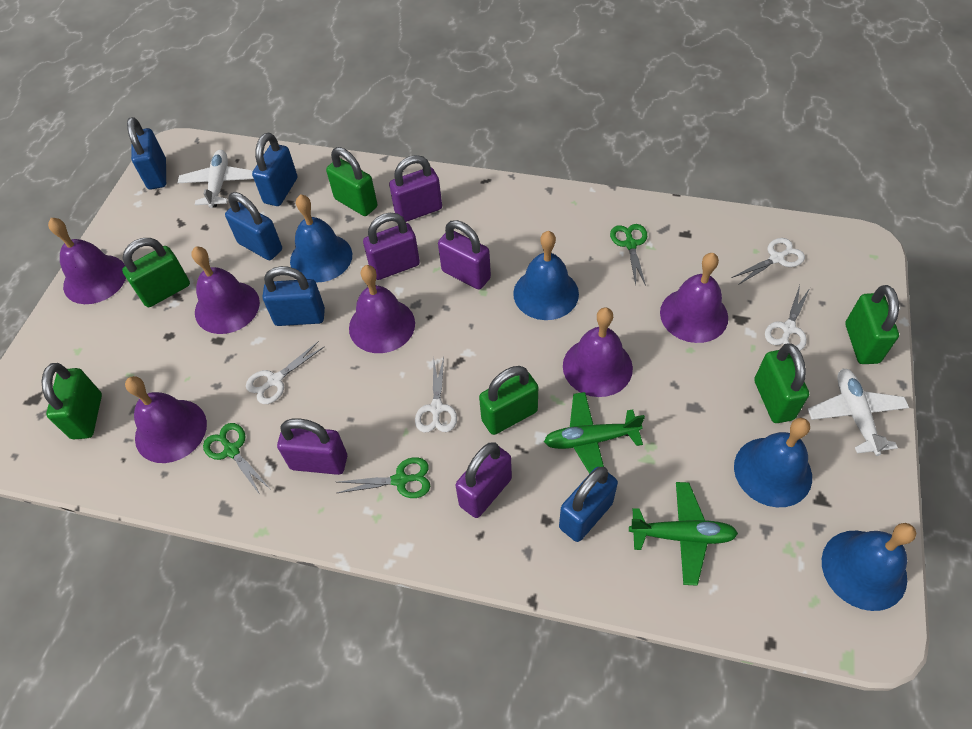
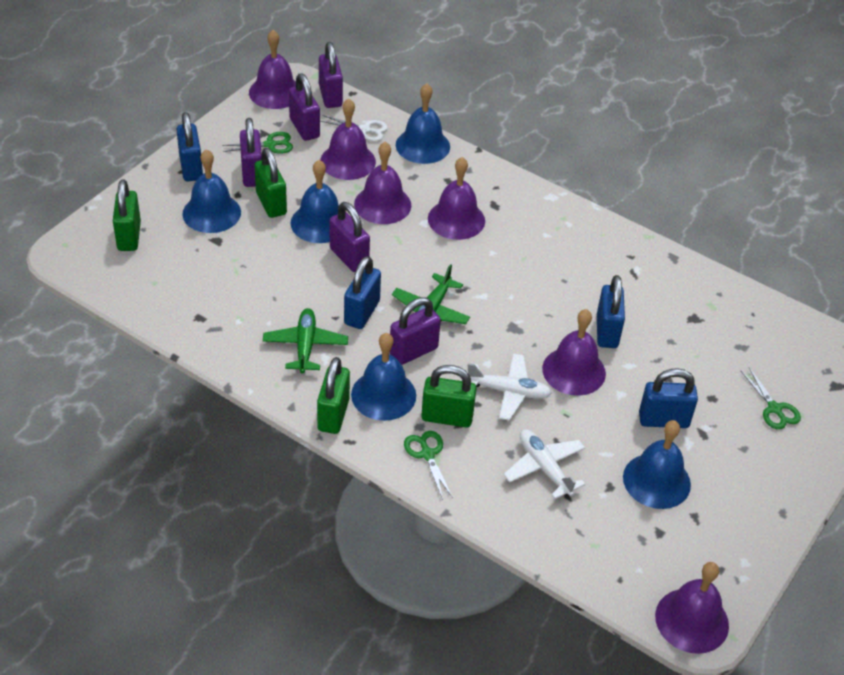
blue bell: 4 -> 5
blue padlock: 5 -> 4
green padlock: 6 -> 4
white scissors: 4 -> 1

